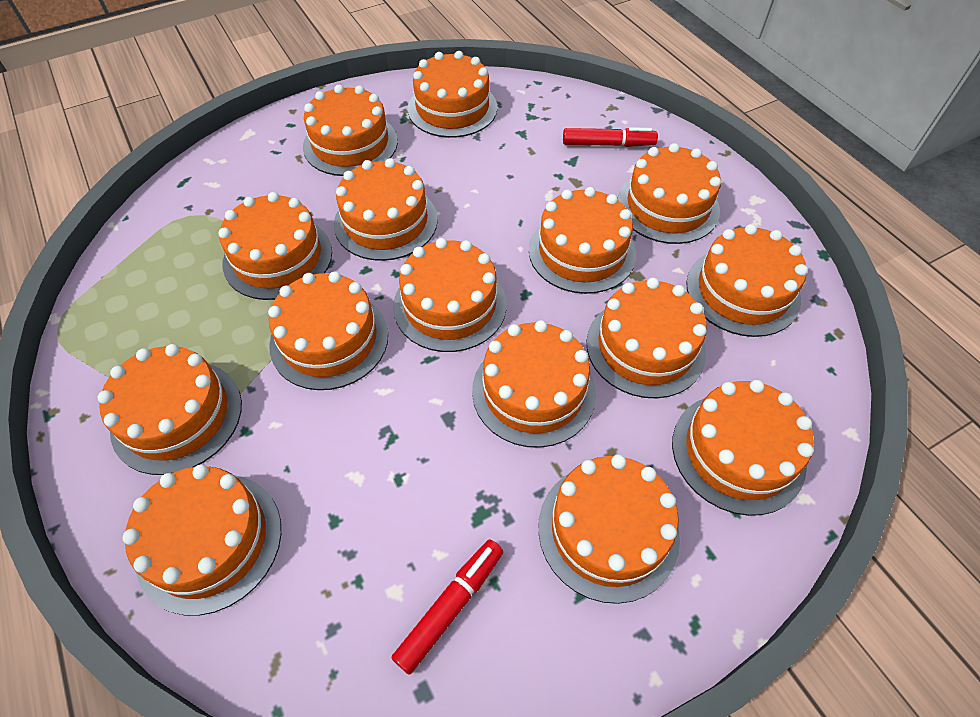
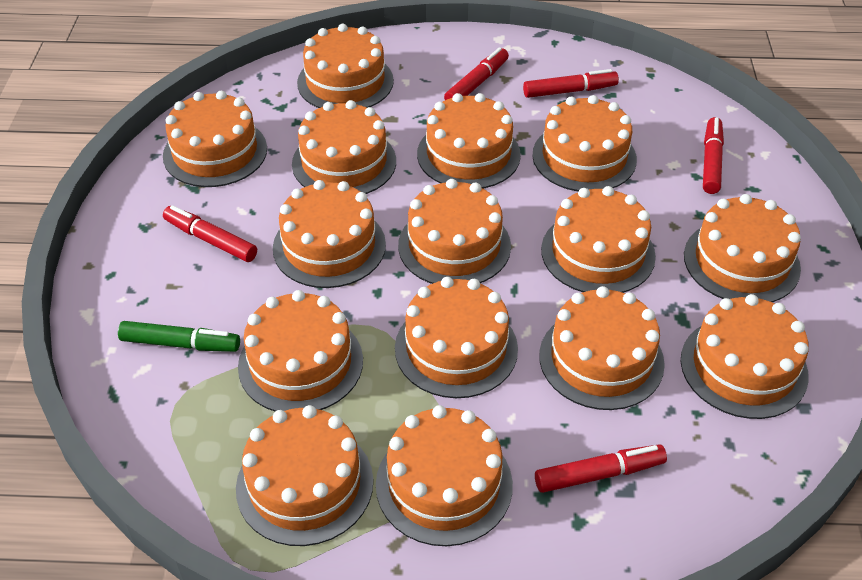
green marker: 0 -> 1
red marker: 2 -> 5

